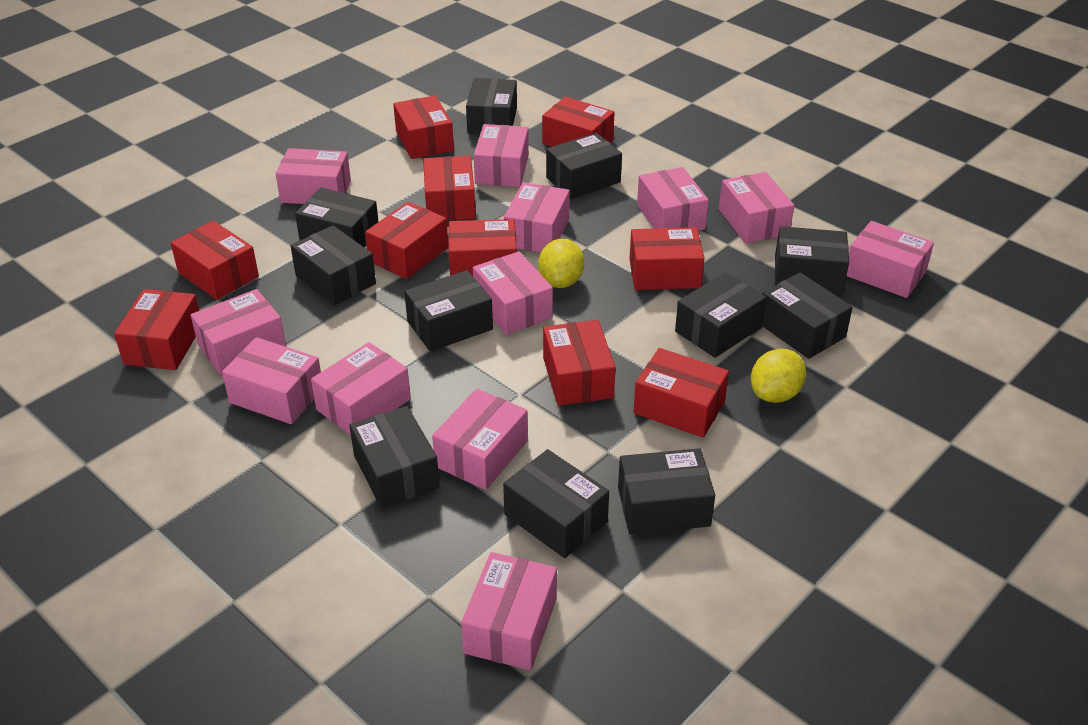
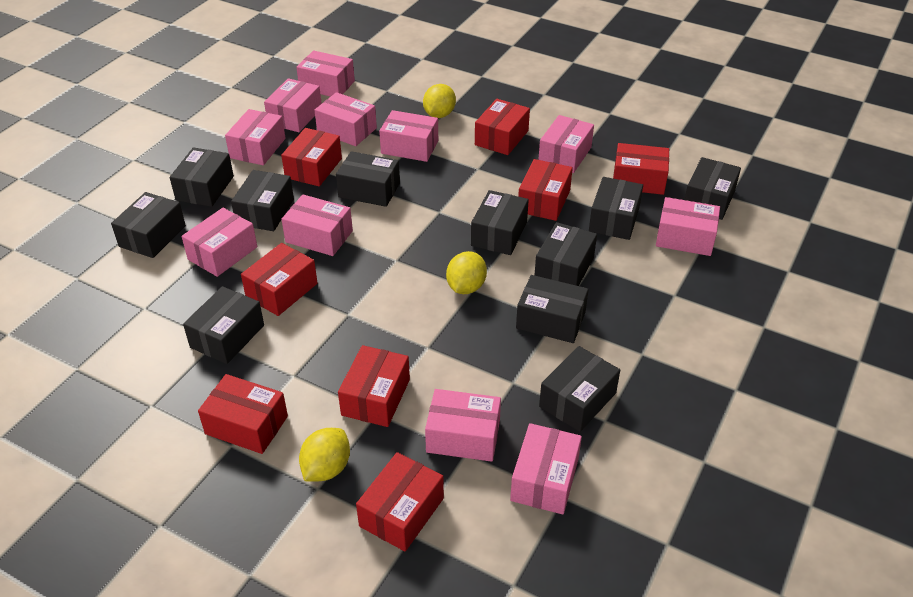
pink box: 12 -> 11
red box: 10 -> 8
yellow lemon: 2 -> 3

